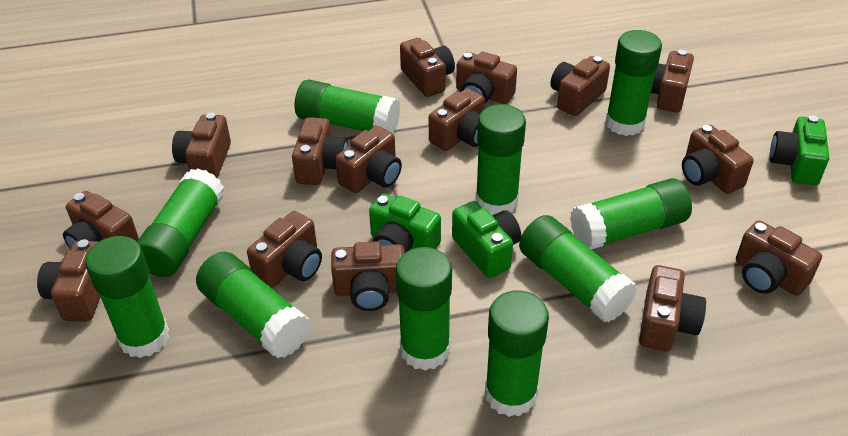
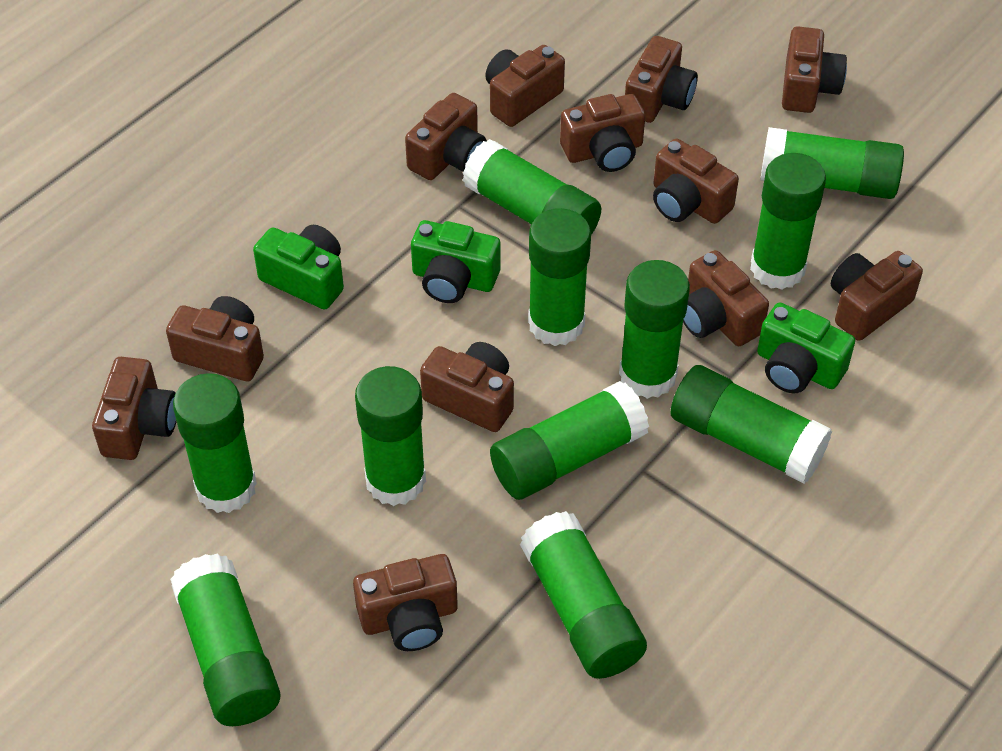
brown camera: 15 -> 12
green glue stick: 10 -> 11

